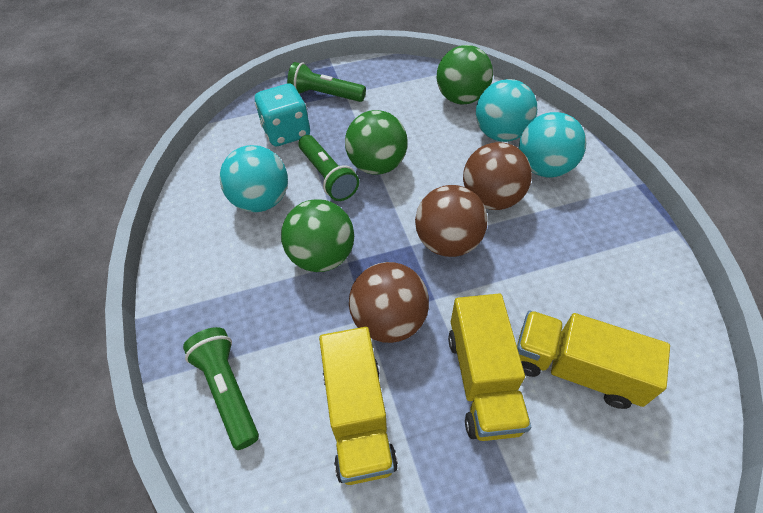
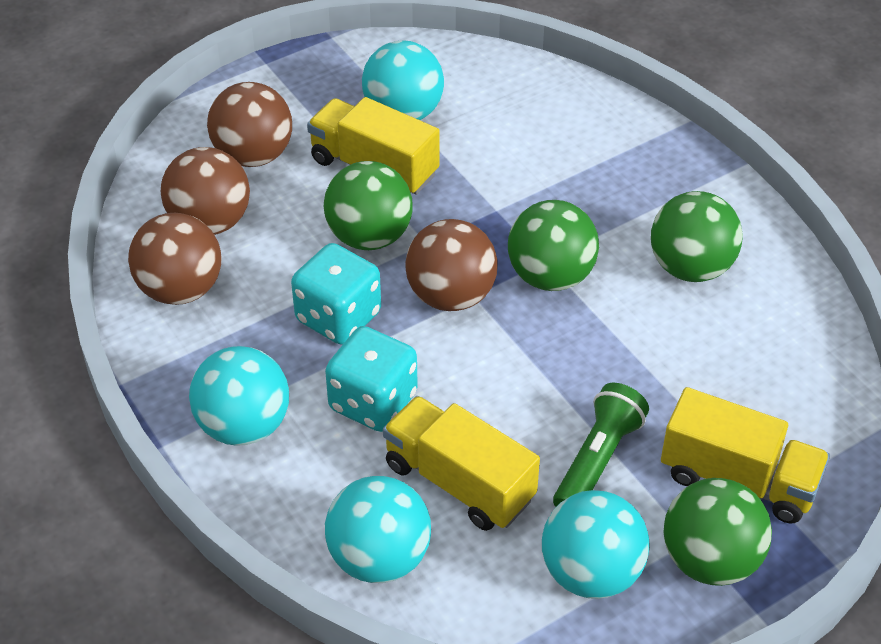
brown ball: 3 -> 4
green ball: 3 -> 4
green flashlight: 3 -> 1
turquoise ball: 3 -> 4
turquoise dice: 1 -> 2

